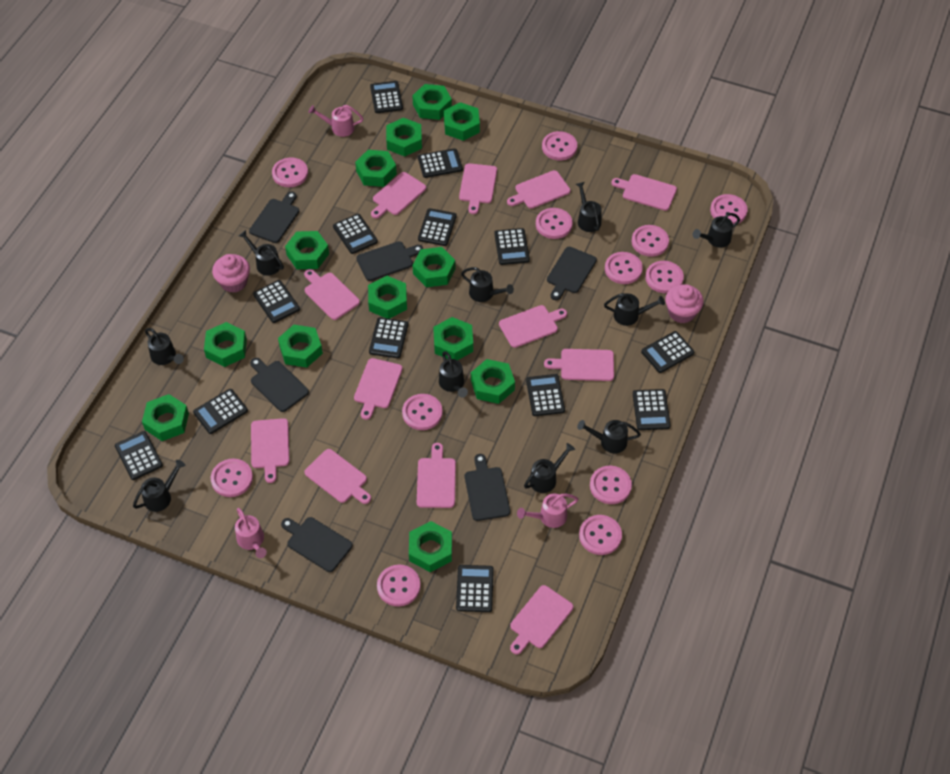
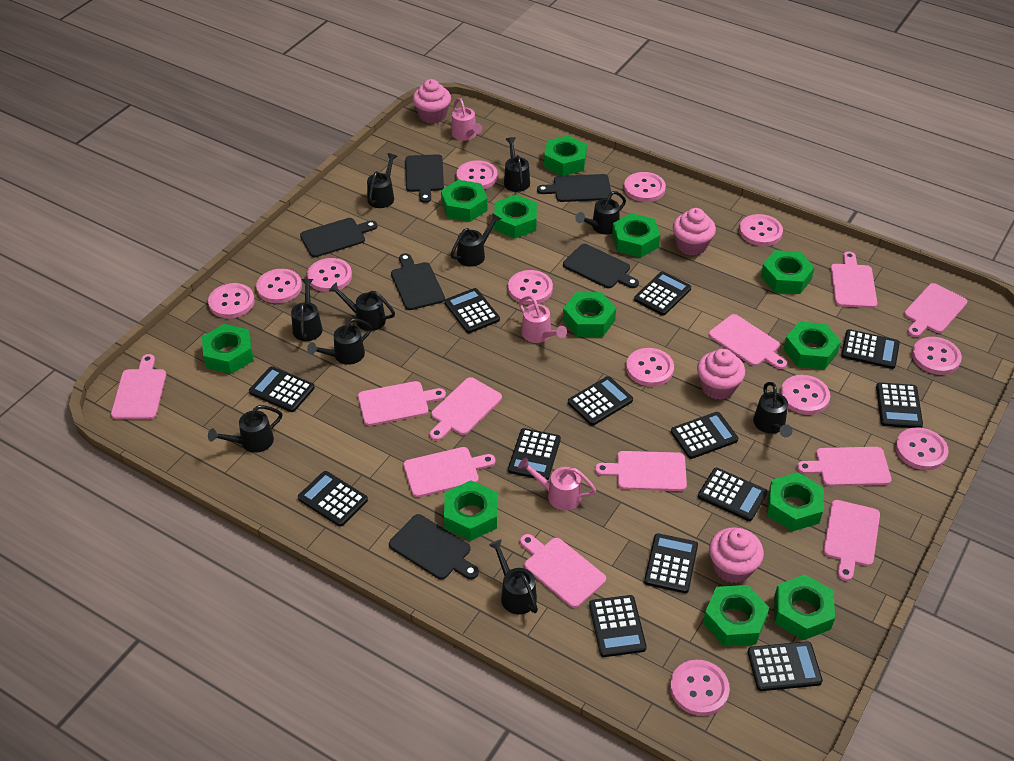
green nut: 13 -> 12
pink cupcake: 2 -> 4
pink cutting board: 12 -> 11

